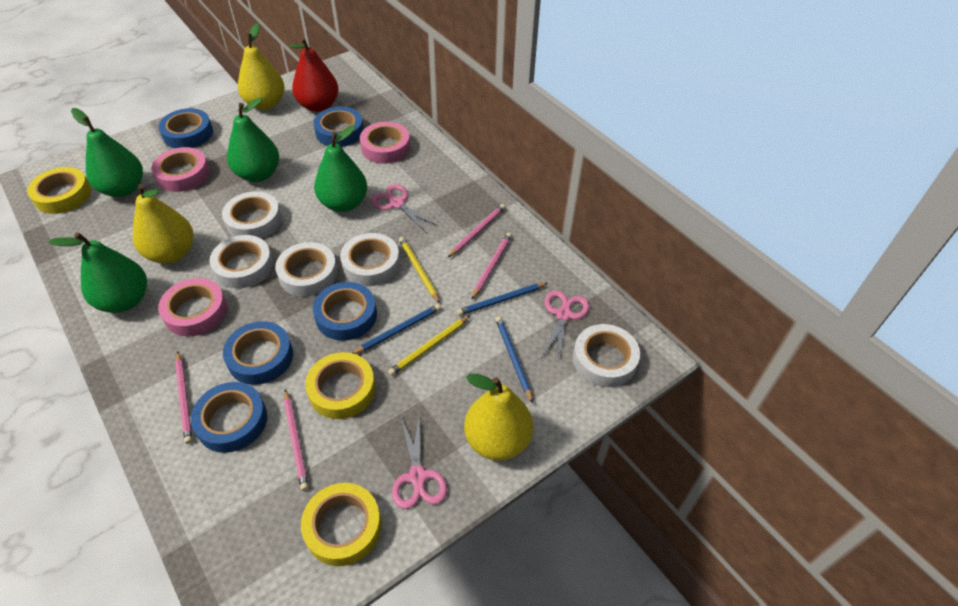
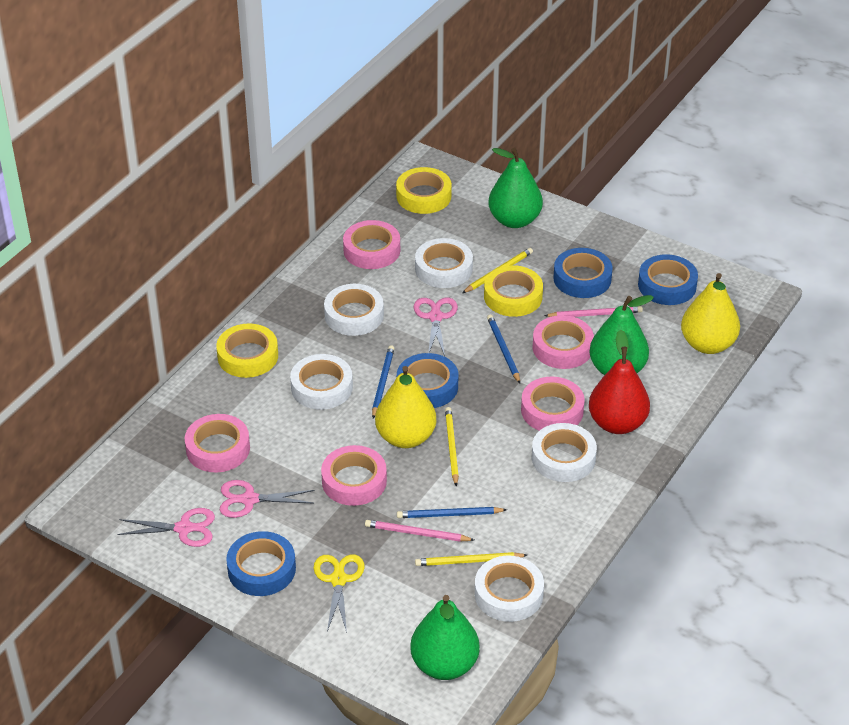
blue tape: 5 -> 4
green pear: 4 -> 3
pink pencil: 4 -> 2
pink tape: 3 -> 5
yellow pear: 3 -> 2
yellow pencil: 2 -> 3
yellow scissors: 0 -> 1

